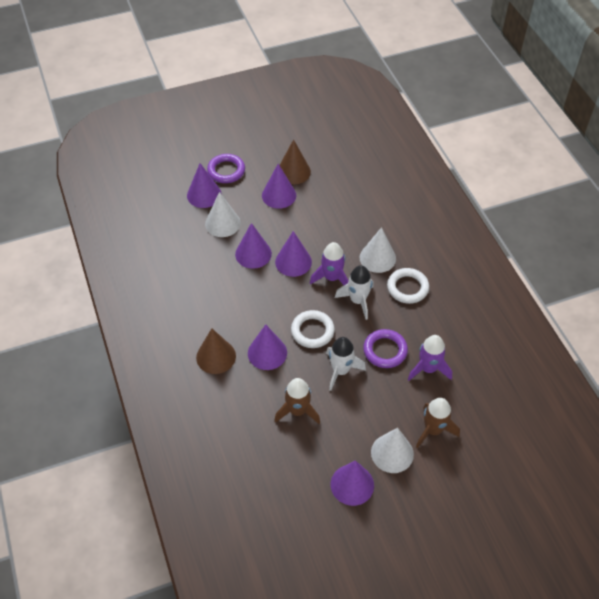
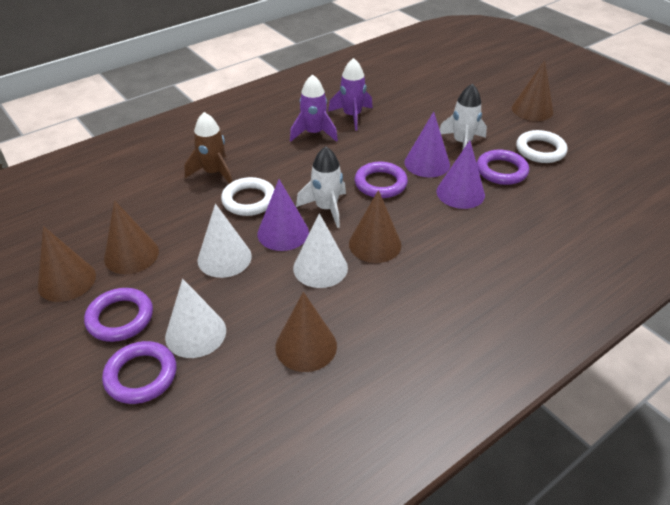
brown cone: 2 -> 5
brown rocket: 2 -> 1
purple cone: 6 -> 3
purple ring: 2 -> 4

